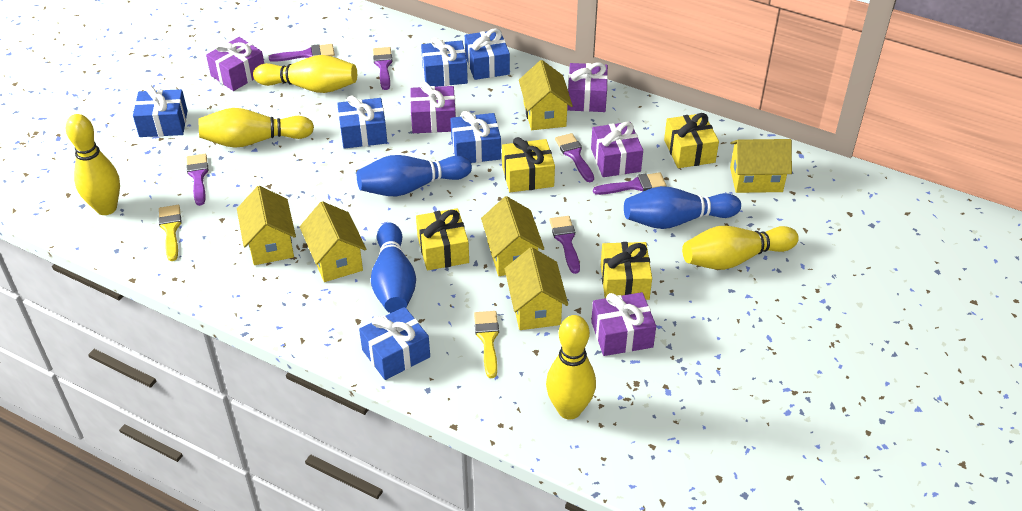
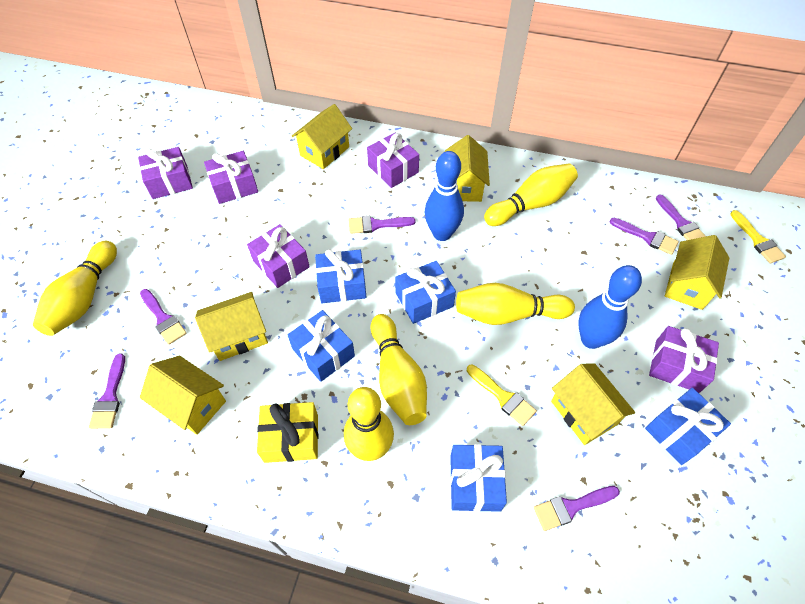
blue bowling pin: 3 -> 2
blue gift: 6 -> 5
yellow gift: 4 -> 1

